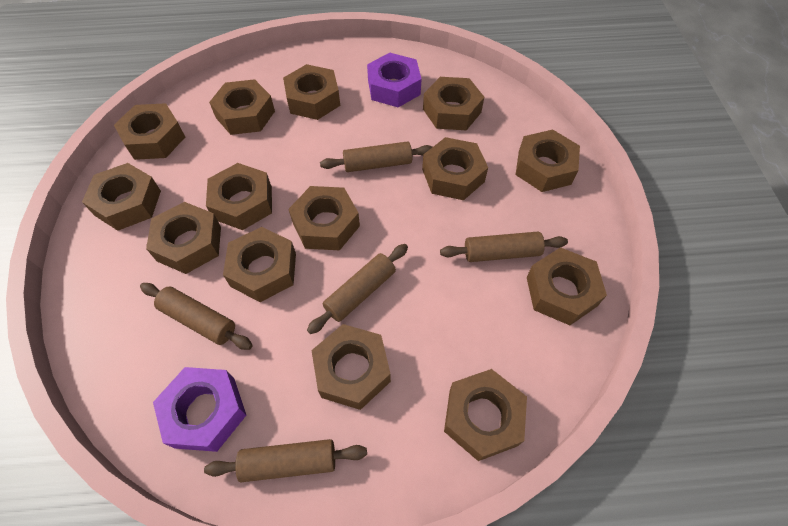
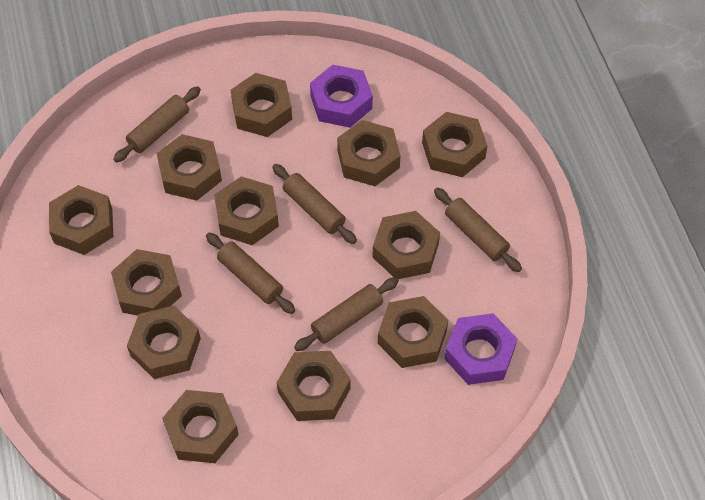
brown nut: 14 -> 12

